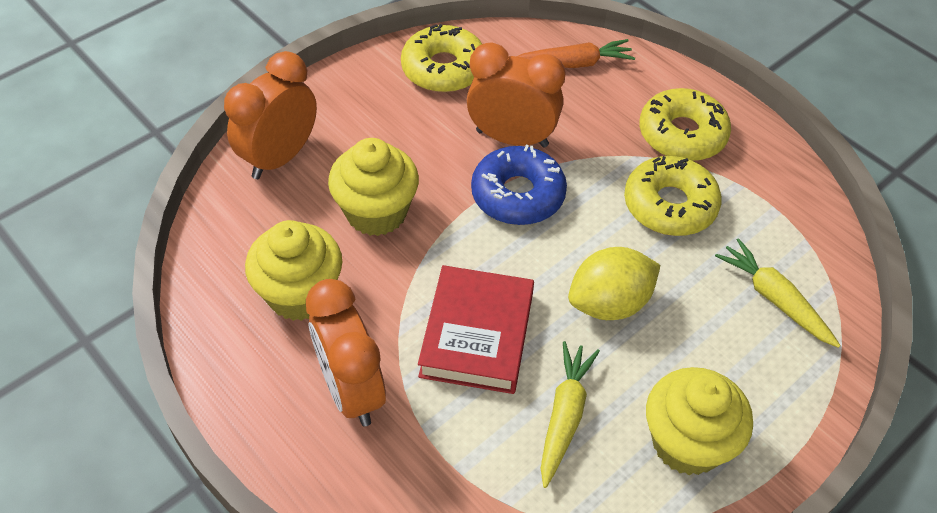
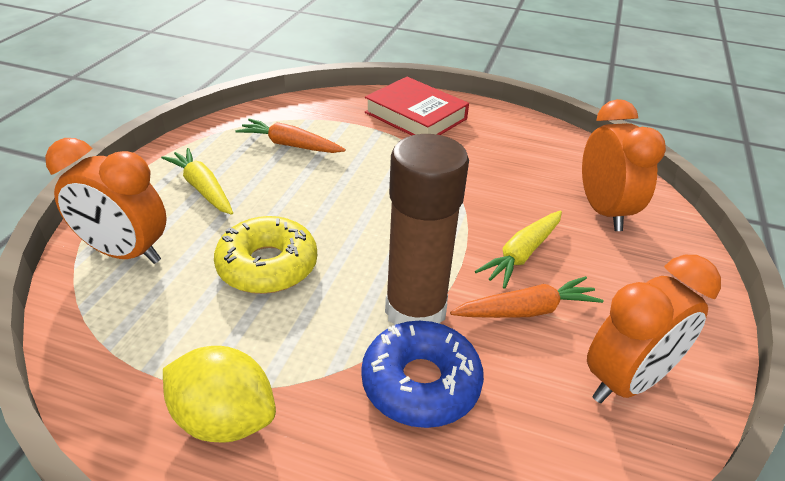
brown glue stick: 0 -> 1
orange carrot: 1 -> 2
yellow cupcake: 3 -> 0
yellow donut: 3 -> 1

